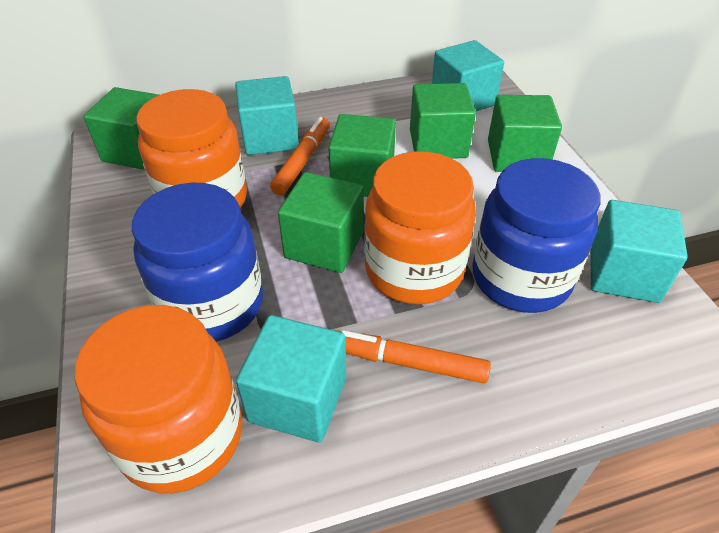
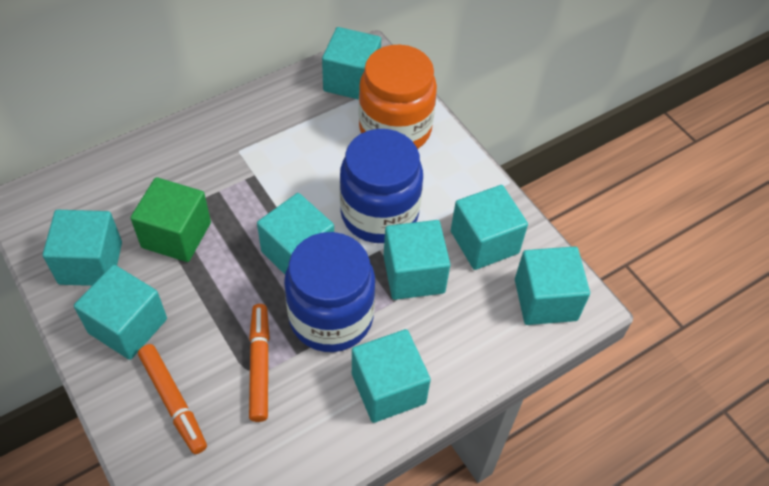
green cube: 5 -> 1
orange jar: 3 -> 1
turquoise cube: 4 -> 8

